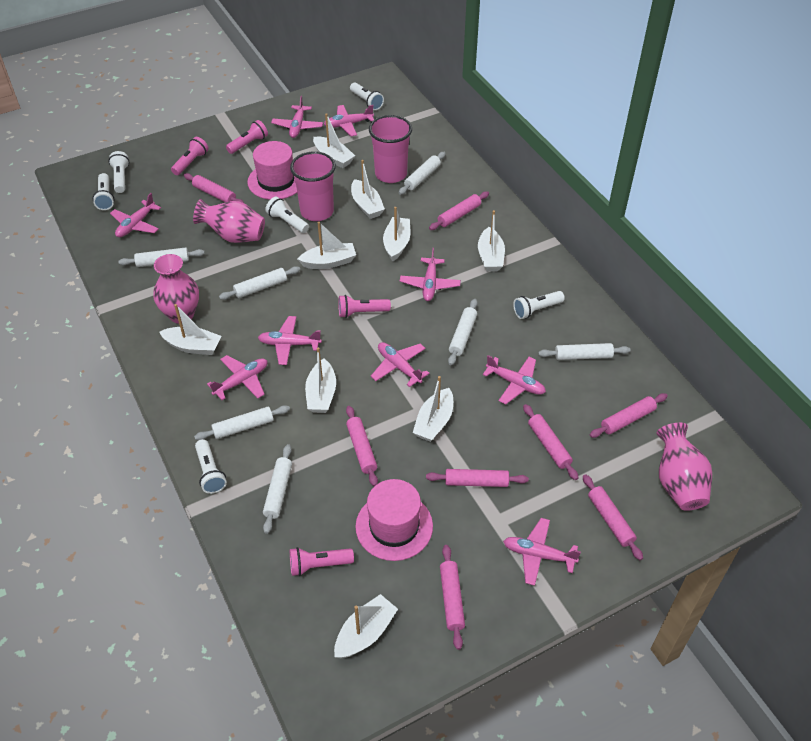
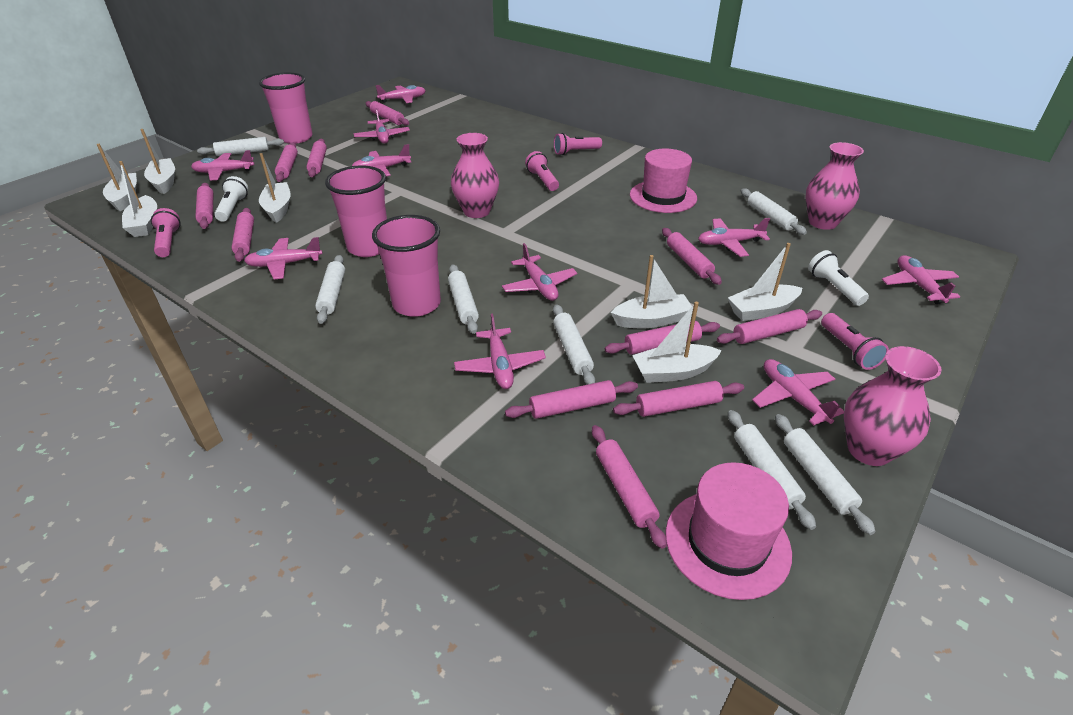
pink cup: 2 -> 3
pink plane: 9 -> 10
pink rolling pin: 8 -> 11
white boat: 9 -> 7
white flashlight: 6 -> 2

